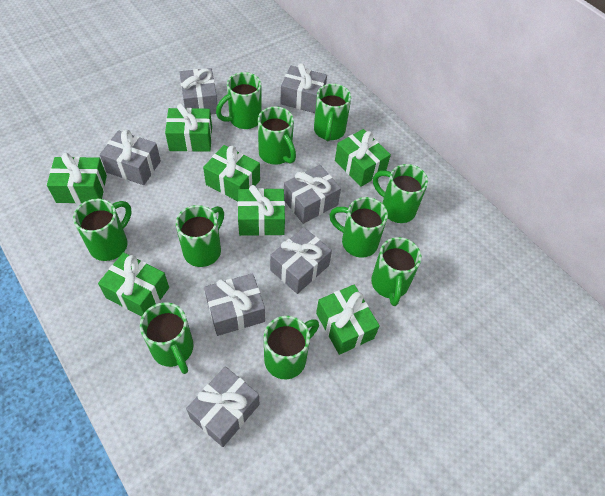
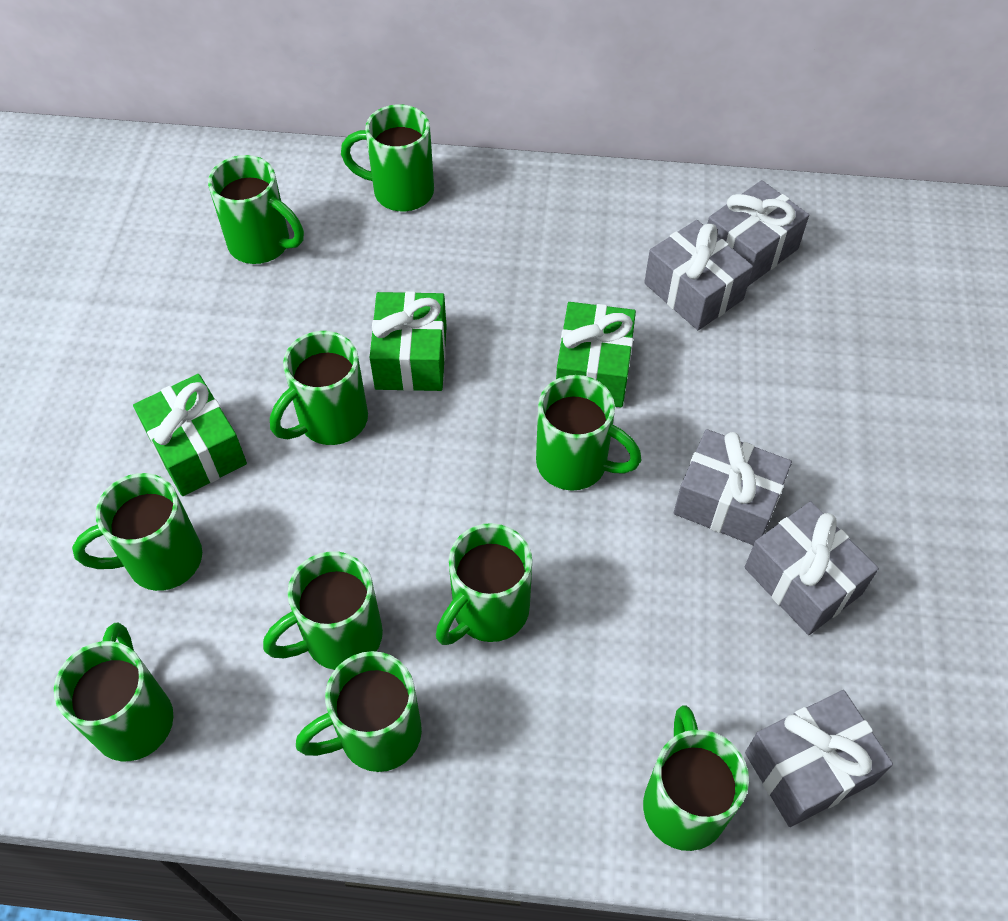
green gift: 7 -> 3
grey gift: 7 -> 5

